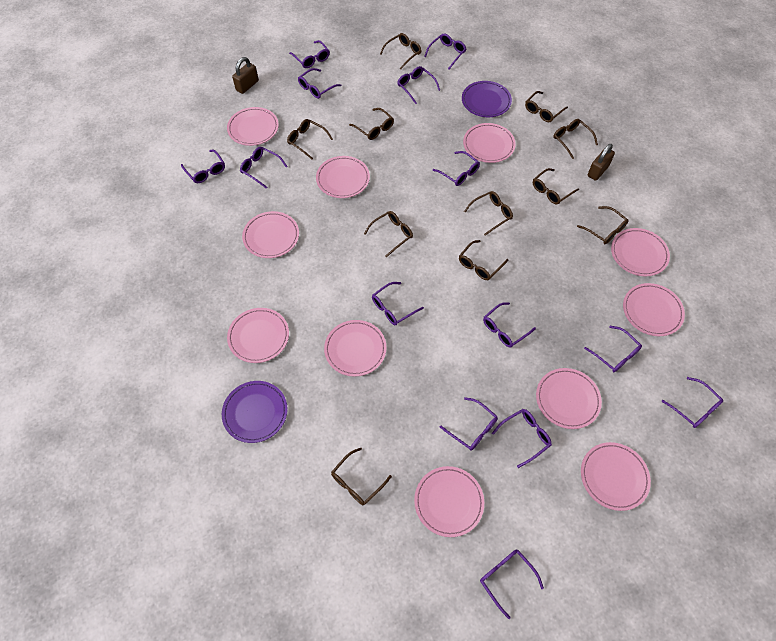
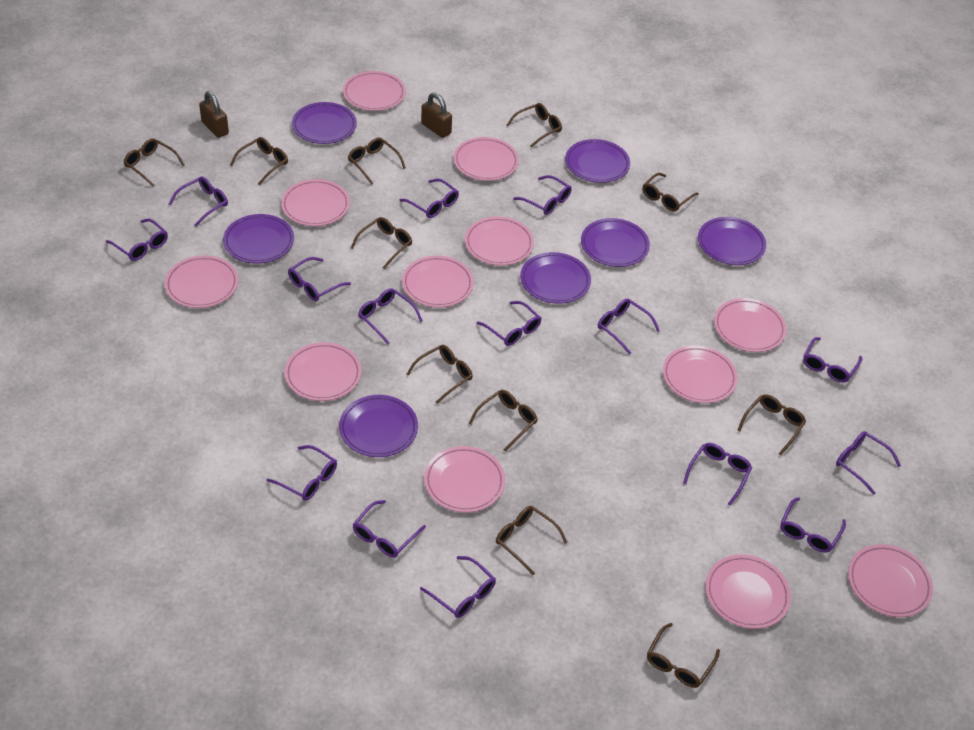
pink plate: 11 -> 12
purple glasses: 14 -> 15
purple plate: 2 -> 7

